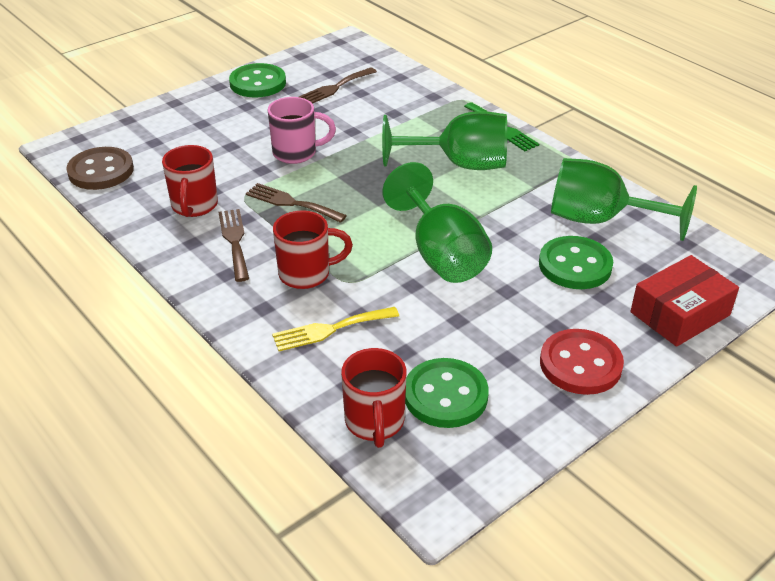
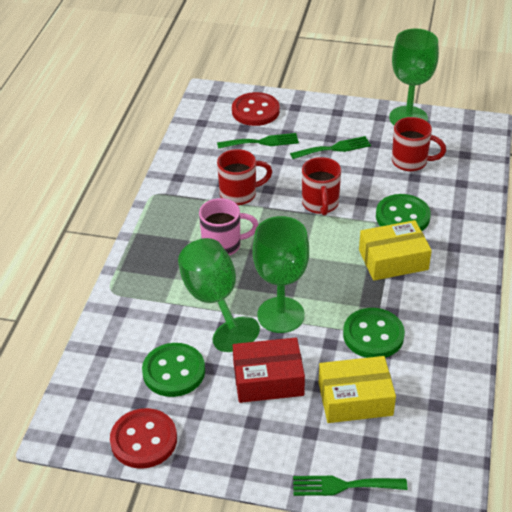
brown button: 1 -> 0
brown fork: 3 -> 0
green fork: 1 -> 3
red button: 1 -> 2
yellow box: 0 -> 2
yellow fork: 1 -> 0

